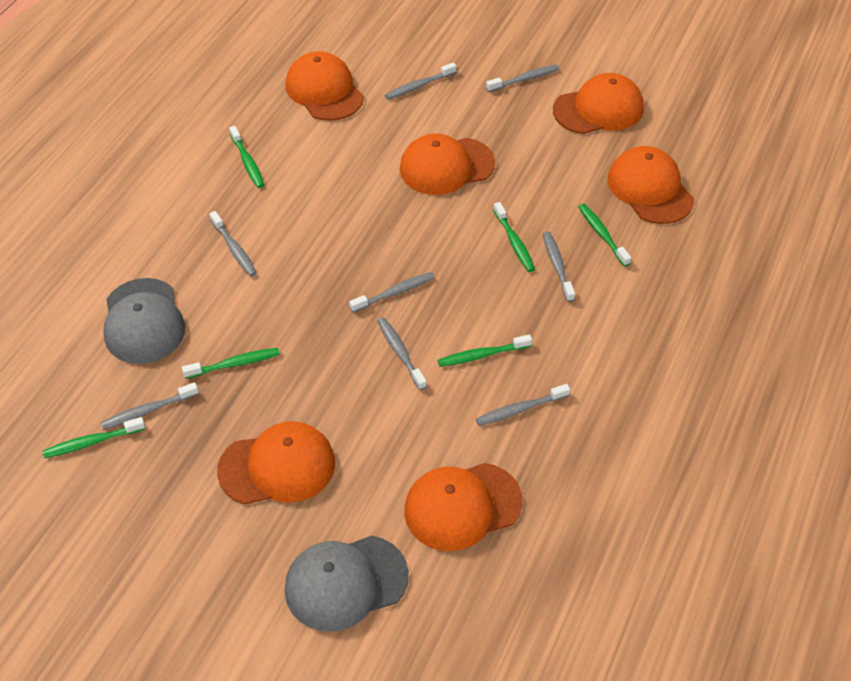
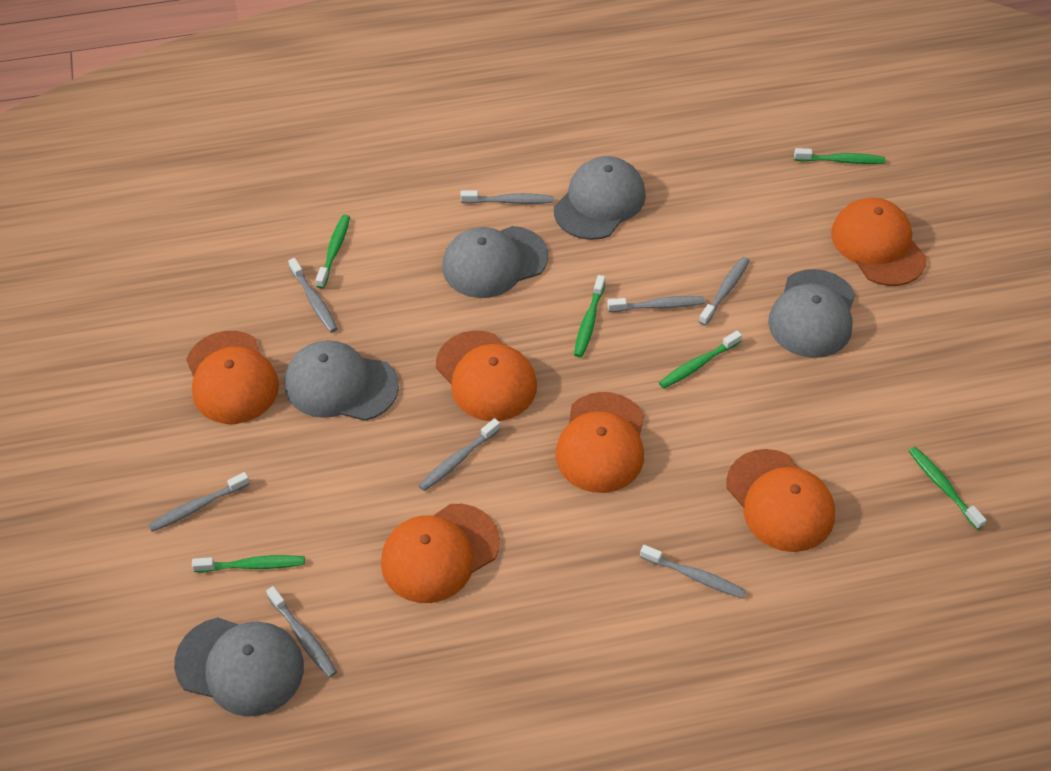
grey cap: 2 -> 5

